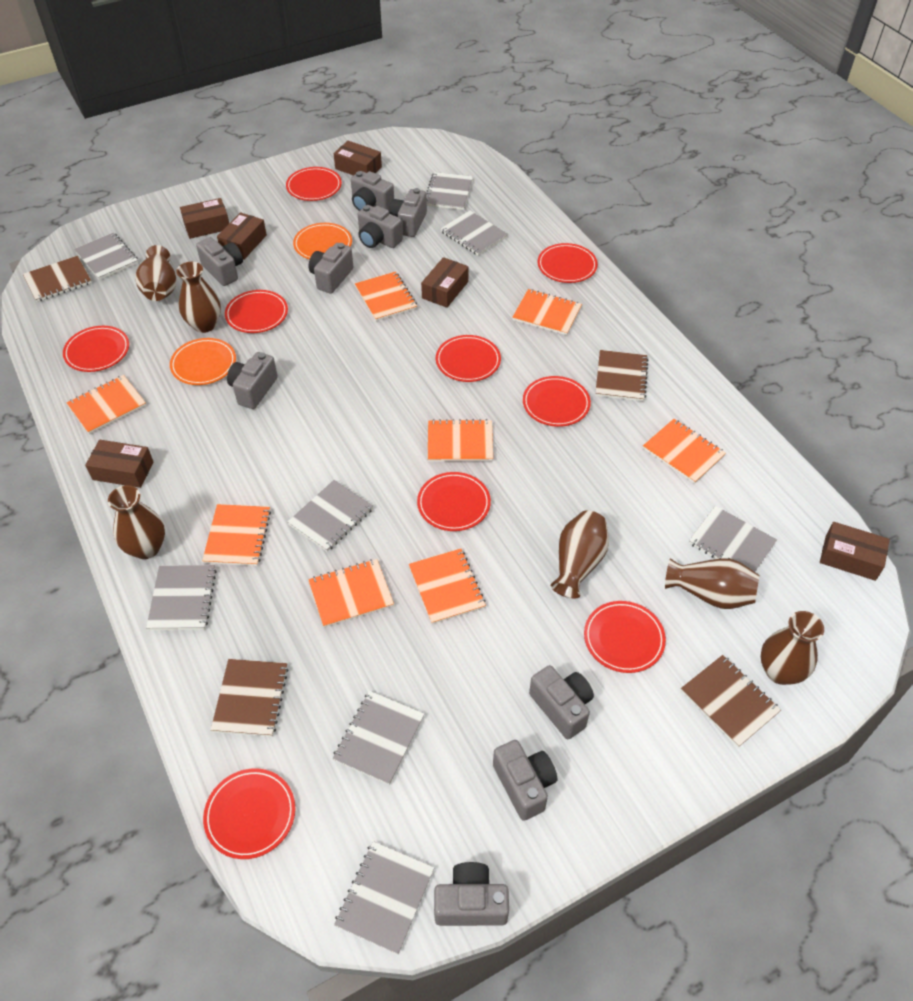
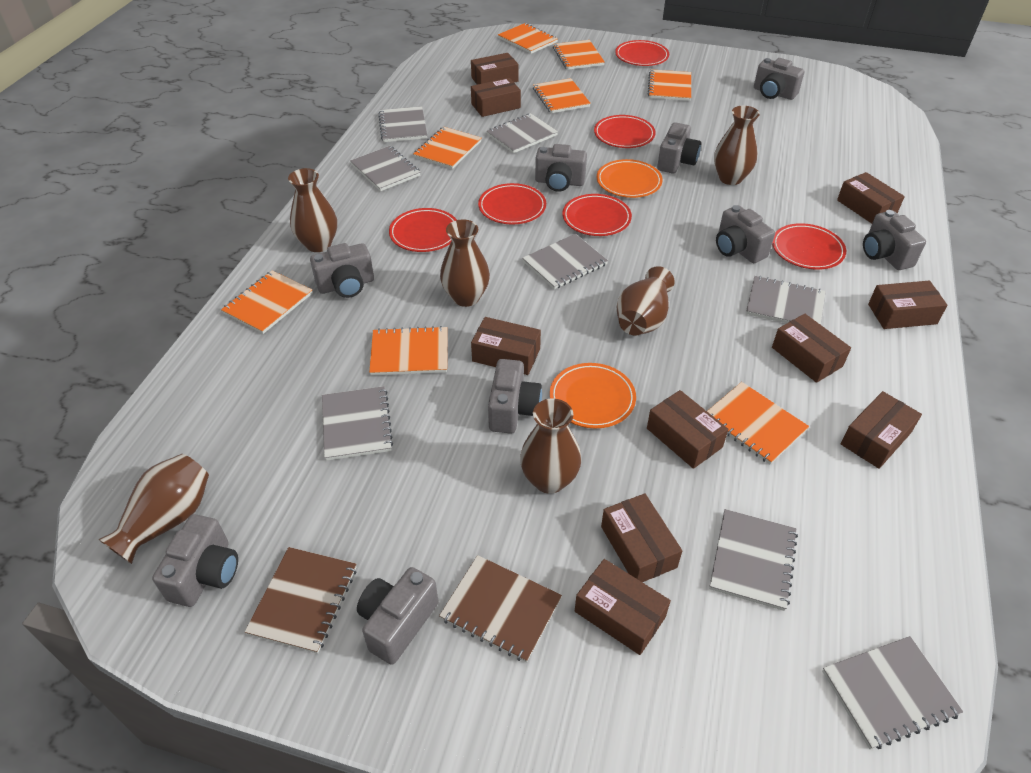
brown box: 6 -> 10
brown notebook: 4 -> 2
red plate: 9 -> 6

